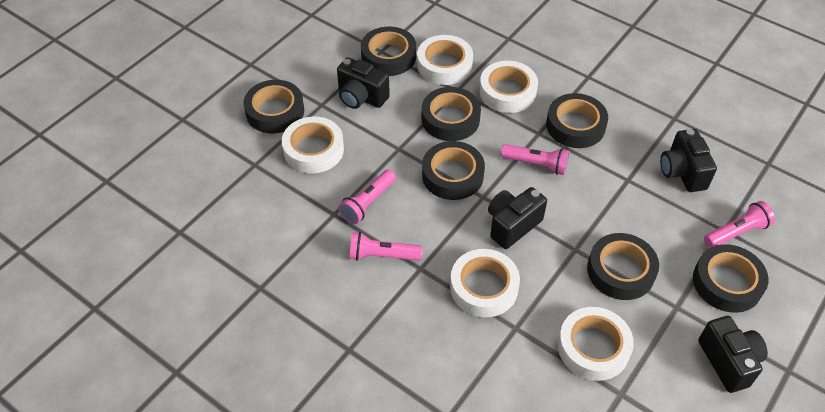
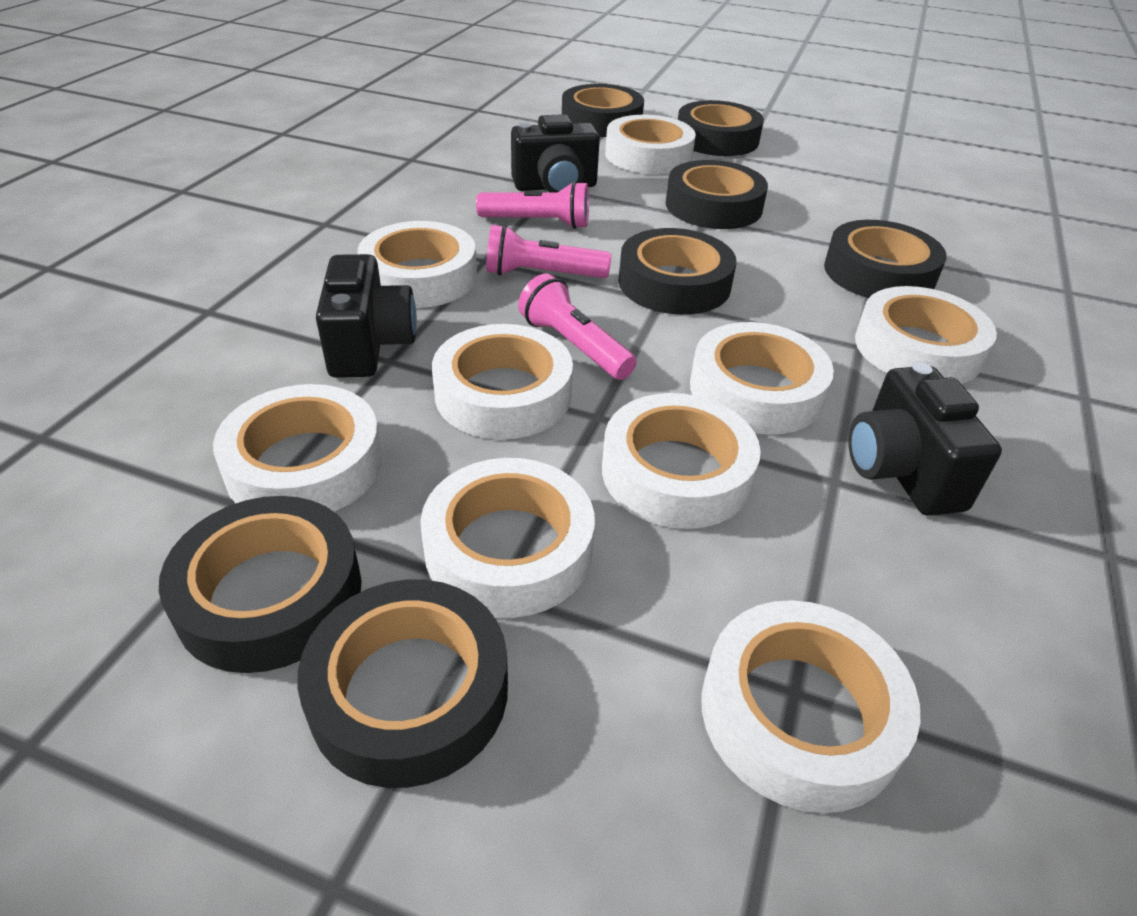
black camera: 4 -> 3
pink flashlight: 4 -> 3
white tape: 5 -> 9

